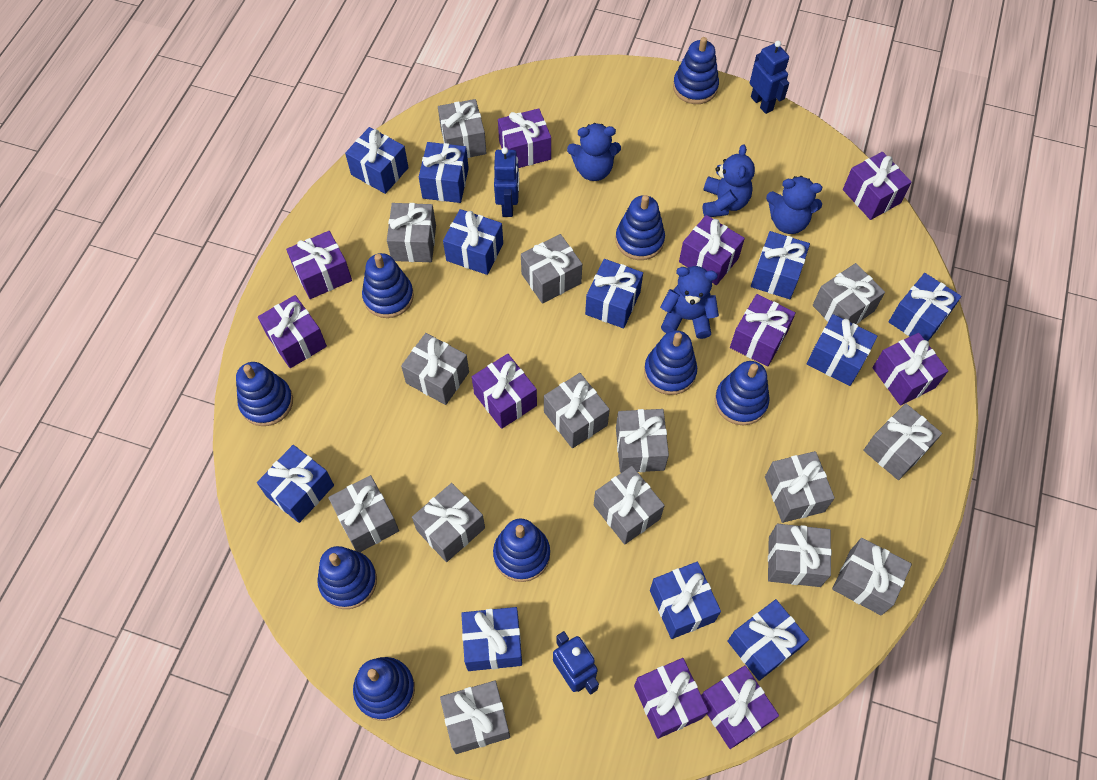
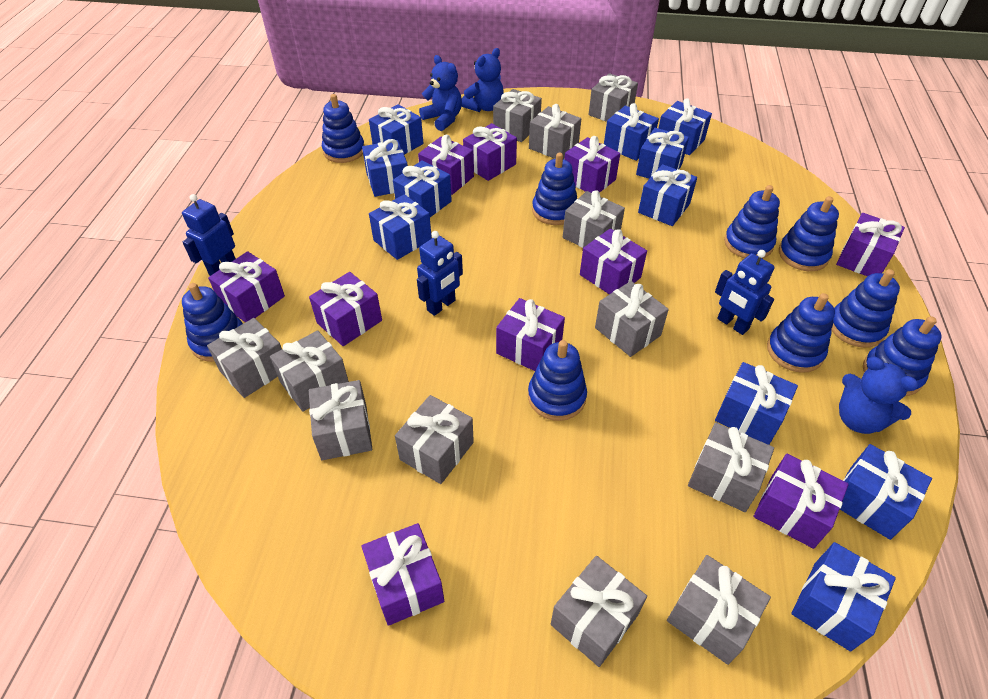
blue teddy bear: 4 -> 3
grey gift: 15 -> 12

